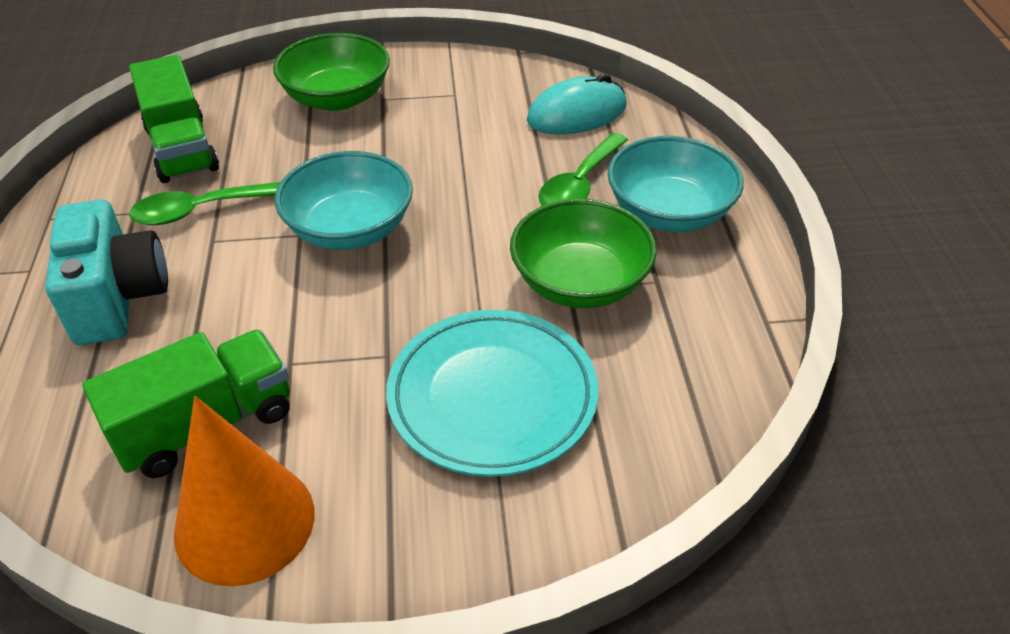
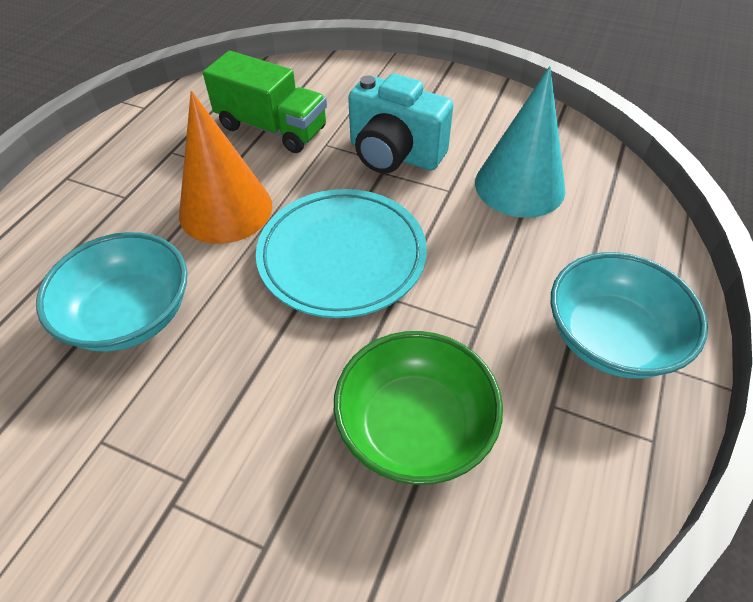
green bowl: 2 -> 1
green spoon: 2 -> 0
green truck: 2 -> 1
turquoise cone: 0 -> 1
turquoise mouse: 1 -> 0

